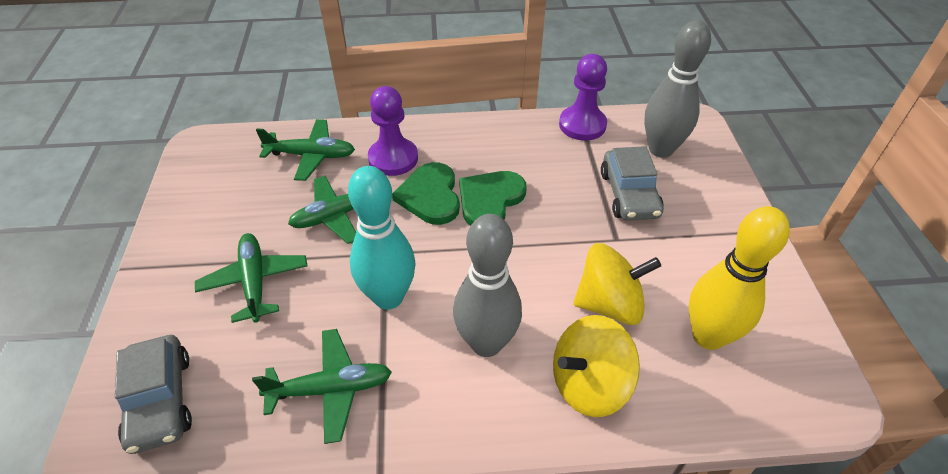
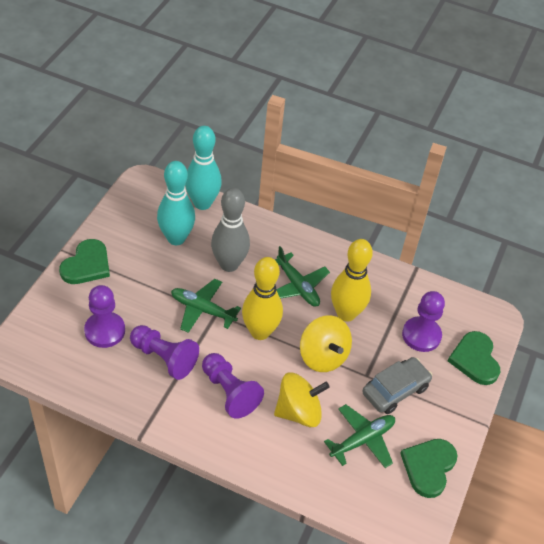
green heart: 2 -> 3
green plane: 4 -> 3
grey bowling pin: 2 -> 1
grey car: 2 -> 1
purple pawn: 2 -> 4
turquoise bowling pin: 1 -> 2
yellow bowling pin: 1 -> 2

